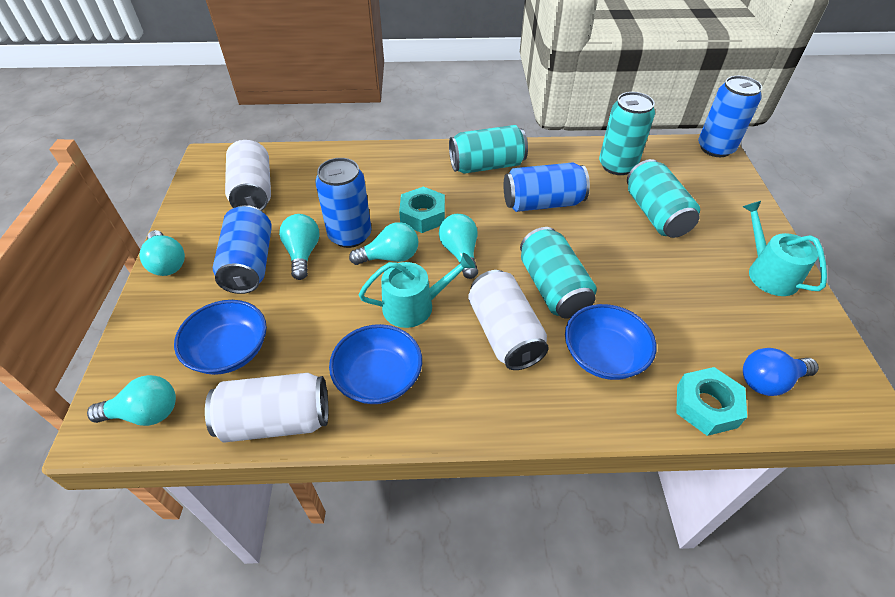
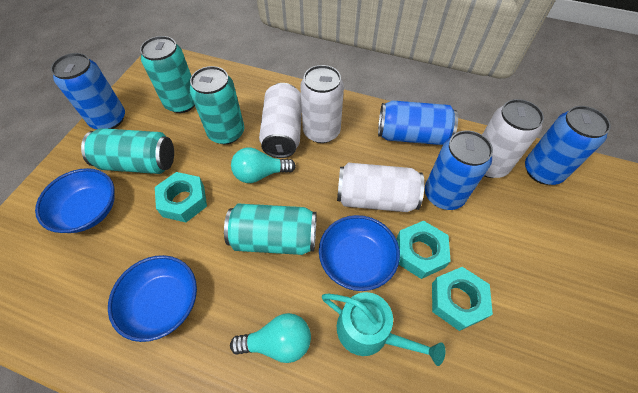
blue light bulb: 1 -> 0
turquoise light bulb: 5 -> 2
turquoise nut: 2 -> 3
turquoise watering can: 2 -> 1
white can: 3 -> 4

